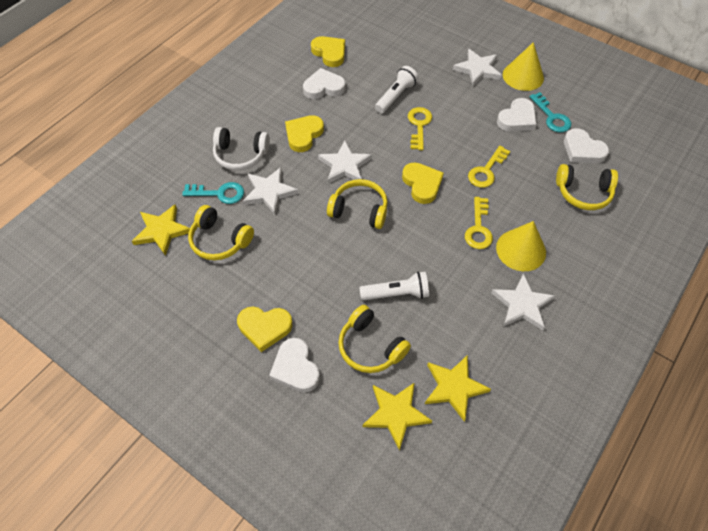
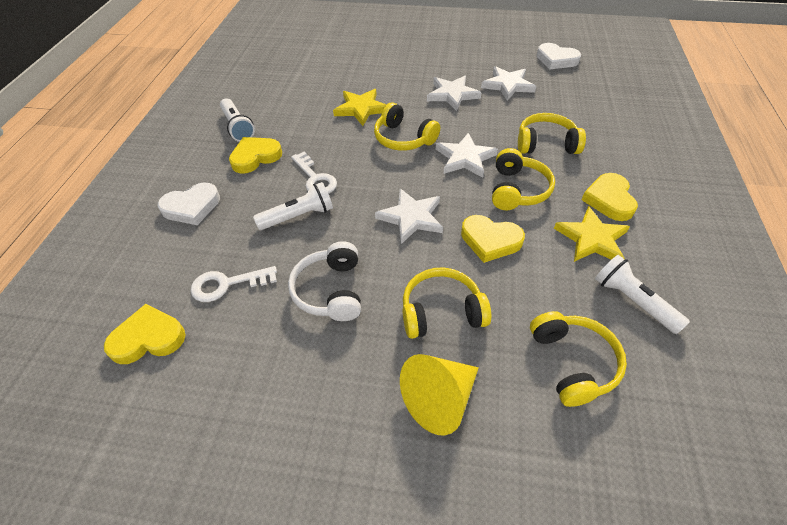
turquoise key: 2 -> 0
white flashlight: 2 -> 3
white heart: 4 -> 2
white key: 0 -> 2
yellow cone: 2 -> 1
yellow headphones: 4 -> 5
yellow key: 3 -> 0
yellow star: 3 -> 2

